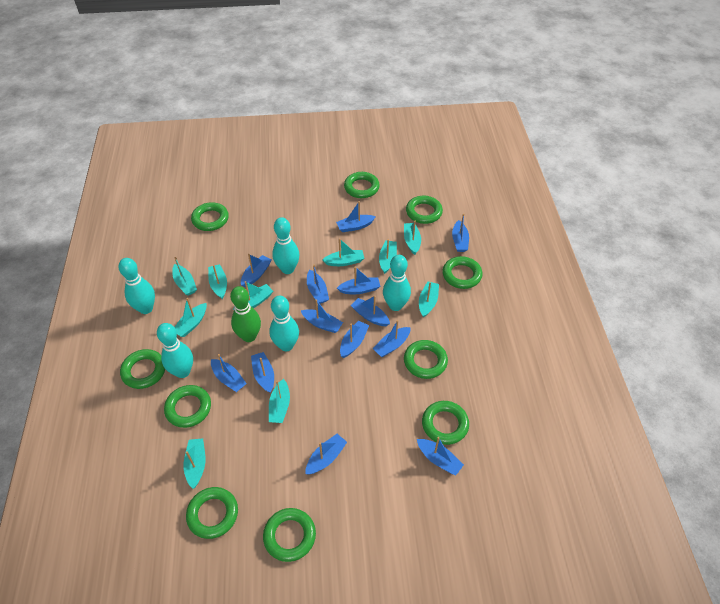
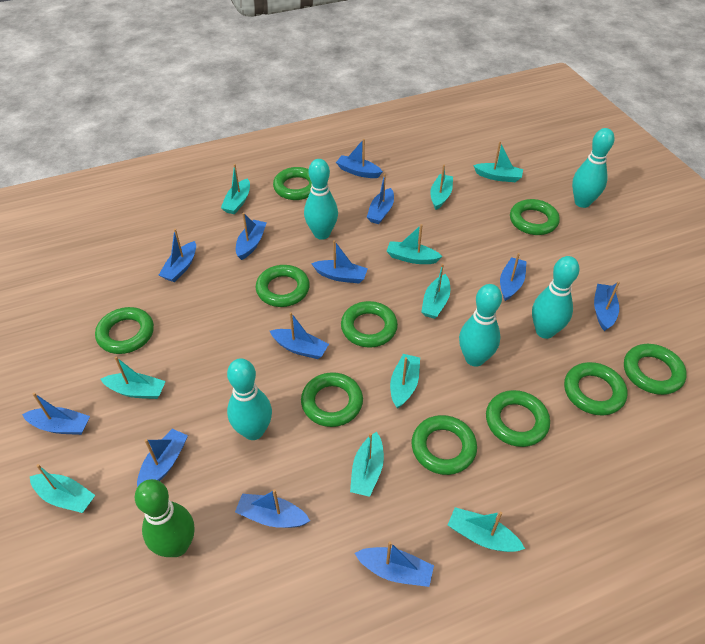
blue boat: 13 -> 12

